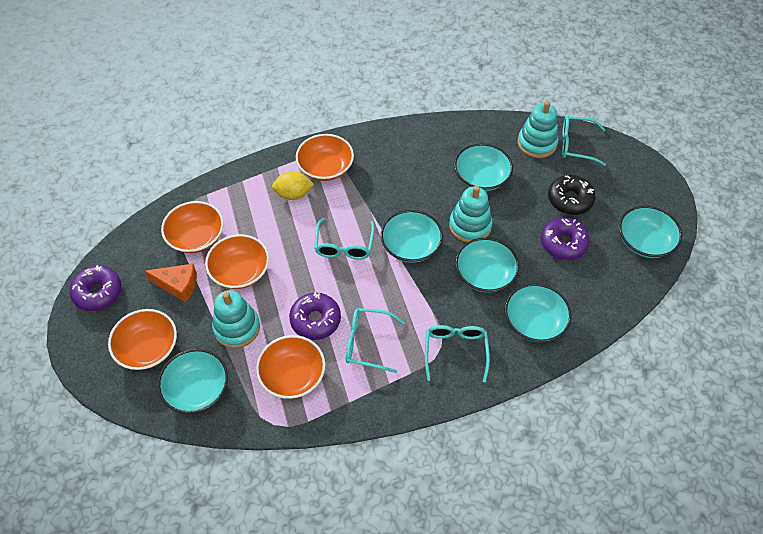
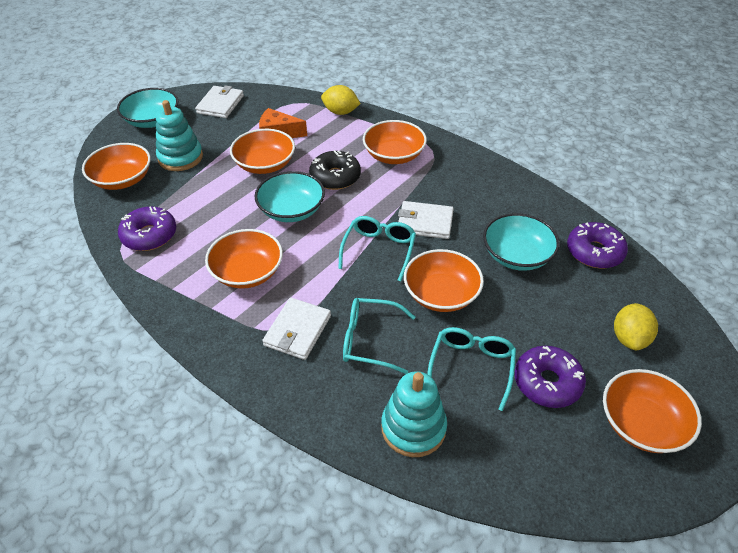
orange bowl: 5 -> 6
turquoise bowl: 6 -> 3
turquoise glasses: 4 -> 3
turquoise stacking toy: 3 -> 2
white wallet: 0 -> 3
yellow lemon: 1 -> 2

